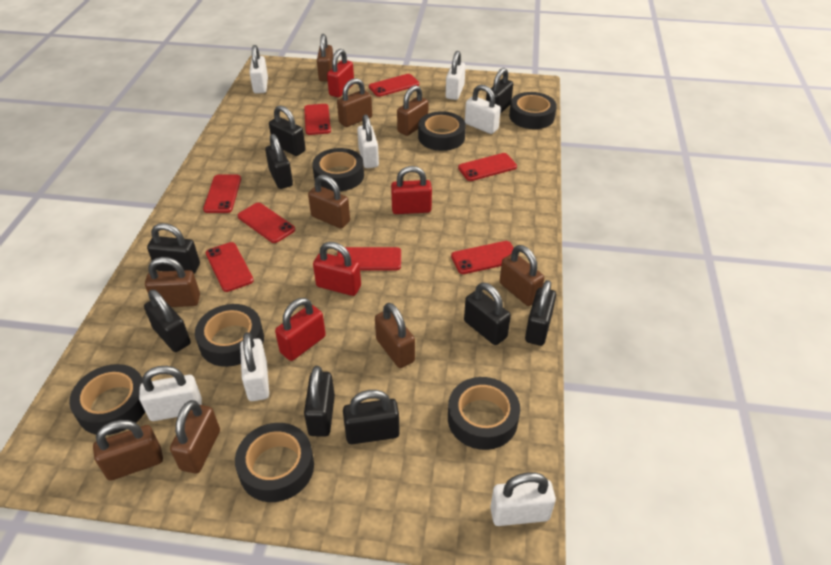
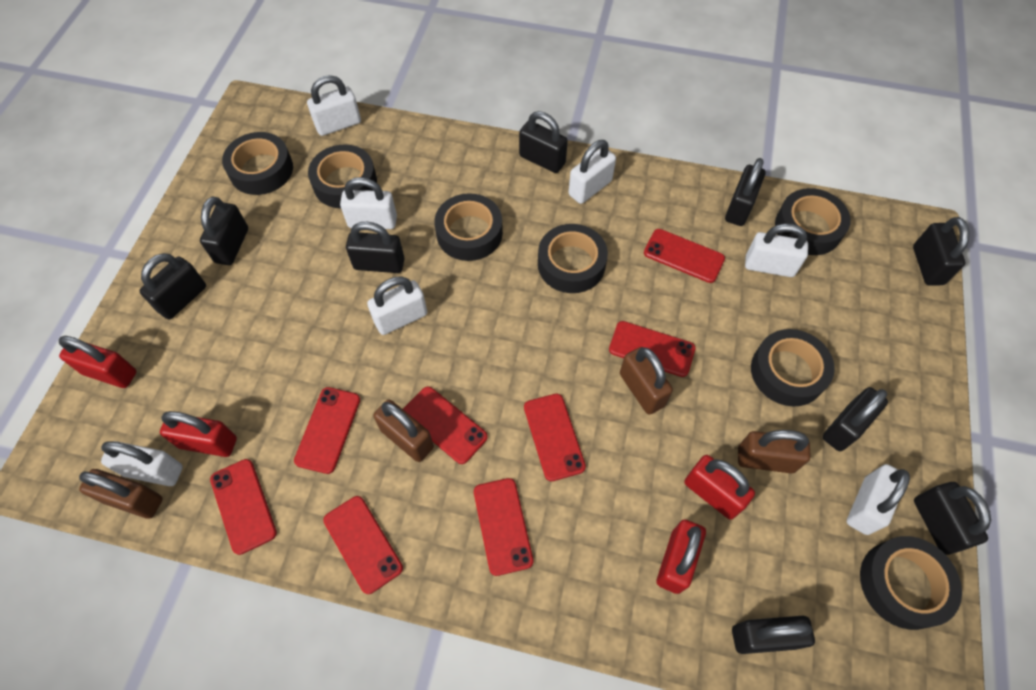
brown padlock: 9 -> 4

